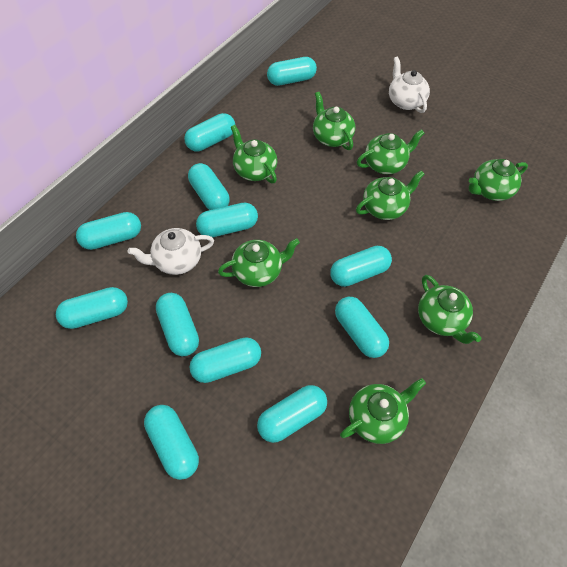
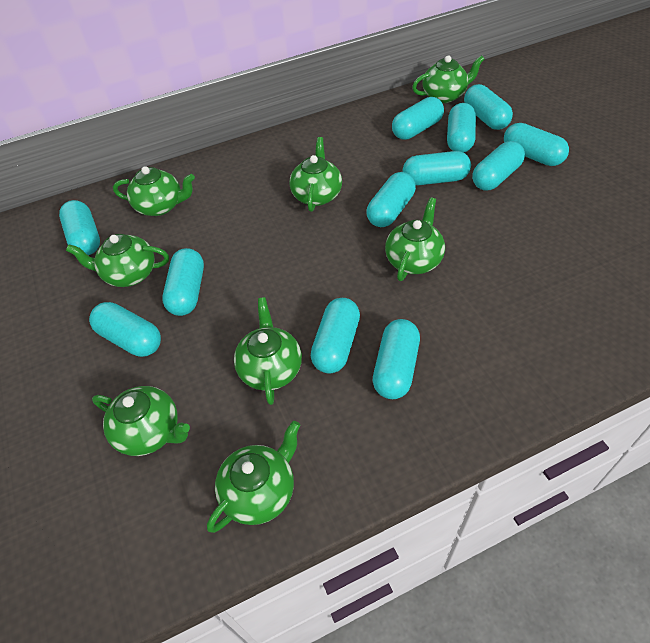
white teapot: 2 -> 0

